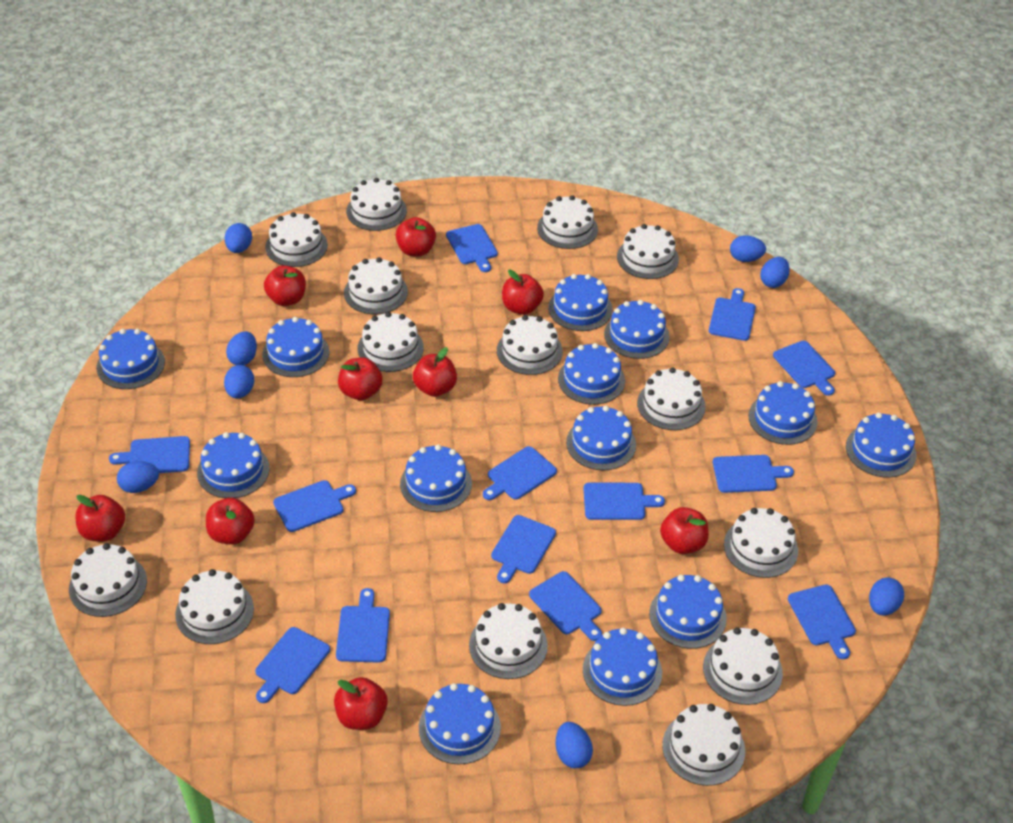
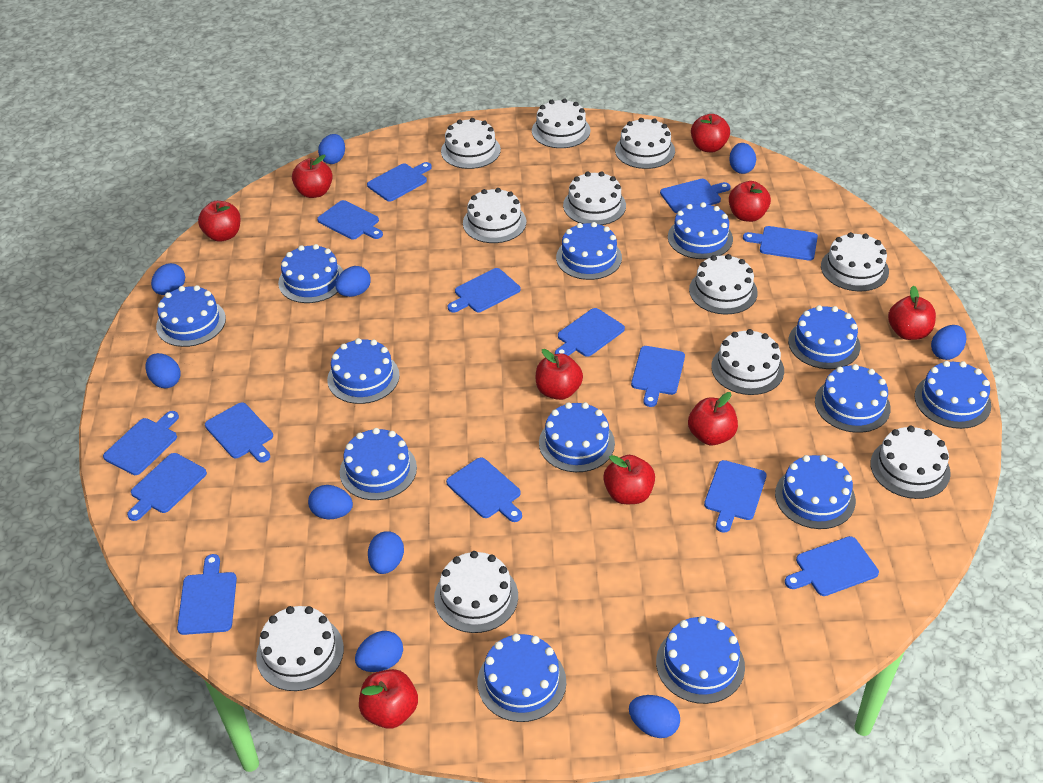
blue cutting board: 13 -> 14
blue egg: 8 -> 10
white cake: 14 -> 11

